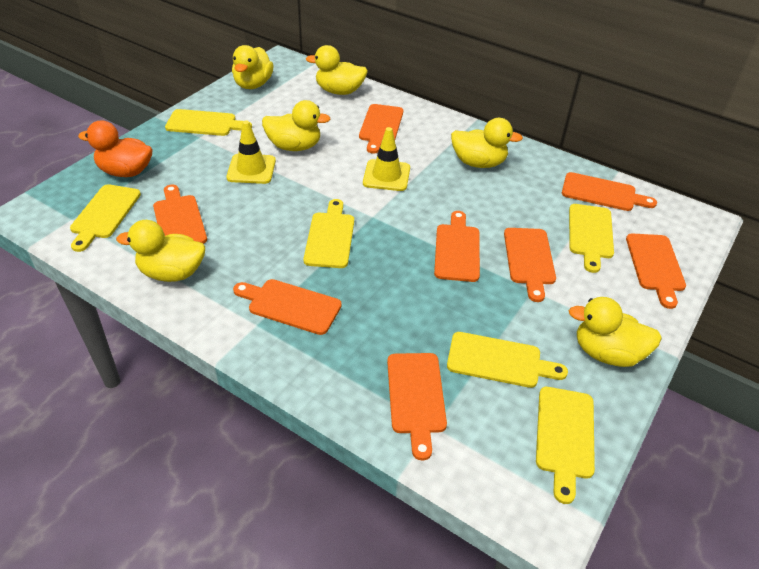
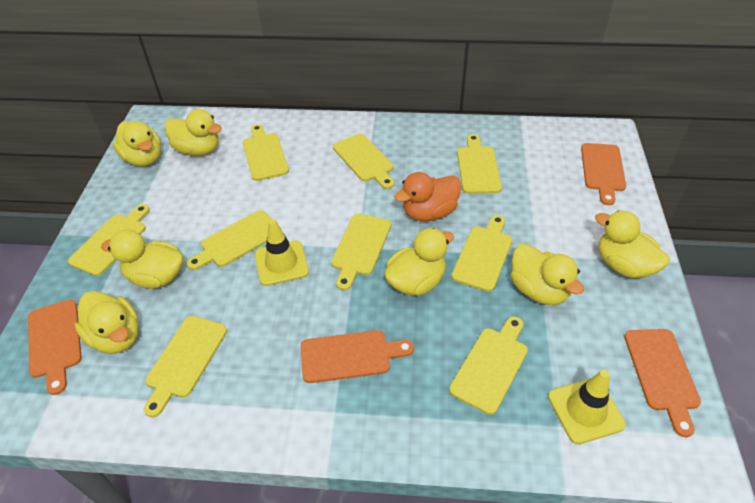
orange cutting board: 8 -> 4
yellow cutting board: 6 -> 9
yellow duck: 6 -> 7

